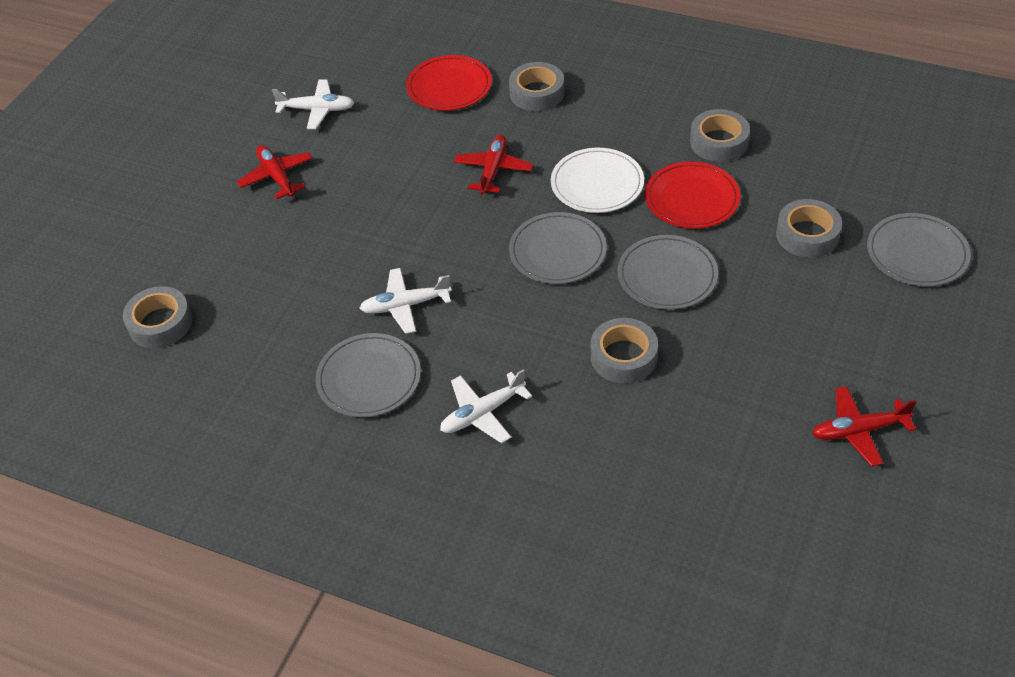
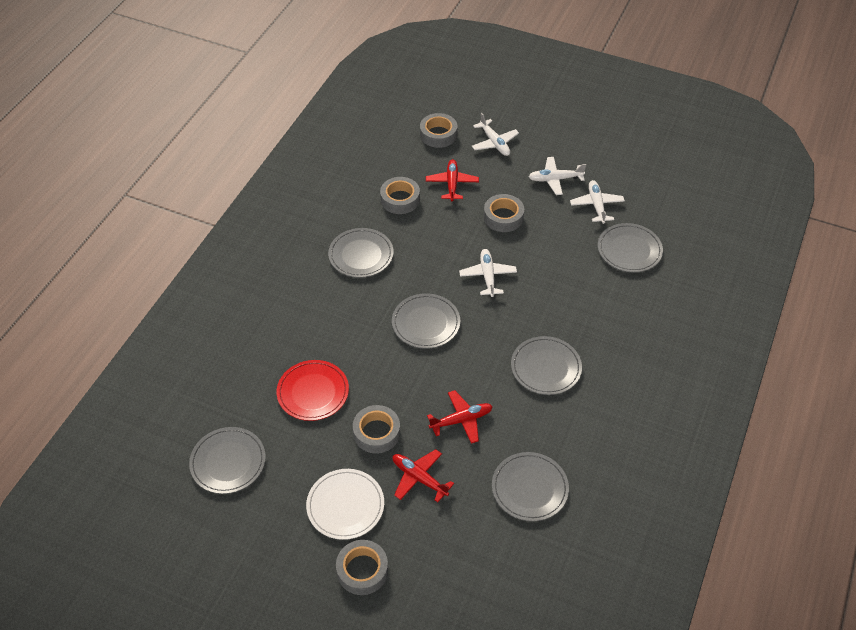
grey plate: 4 -> 6
red plate: 2 -> 1
white plane: 3 -> 4

